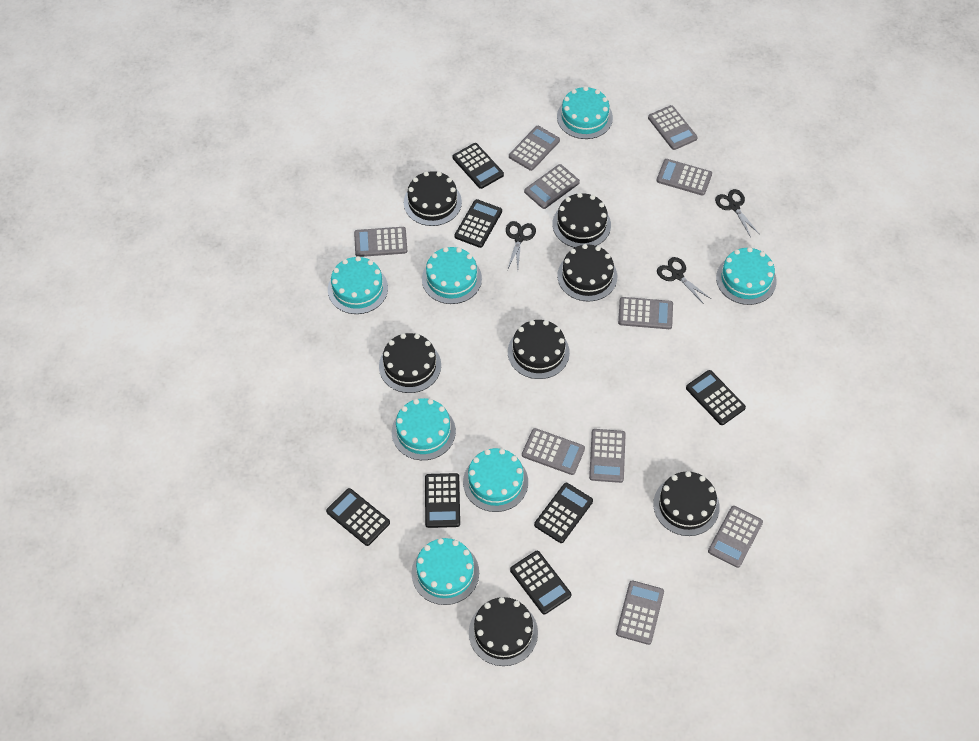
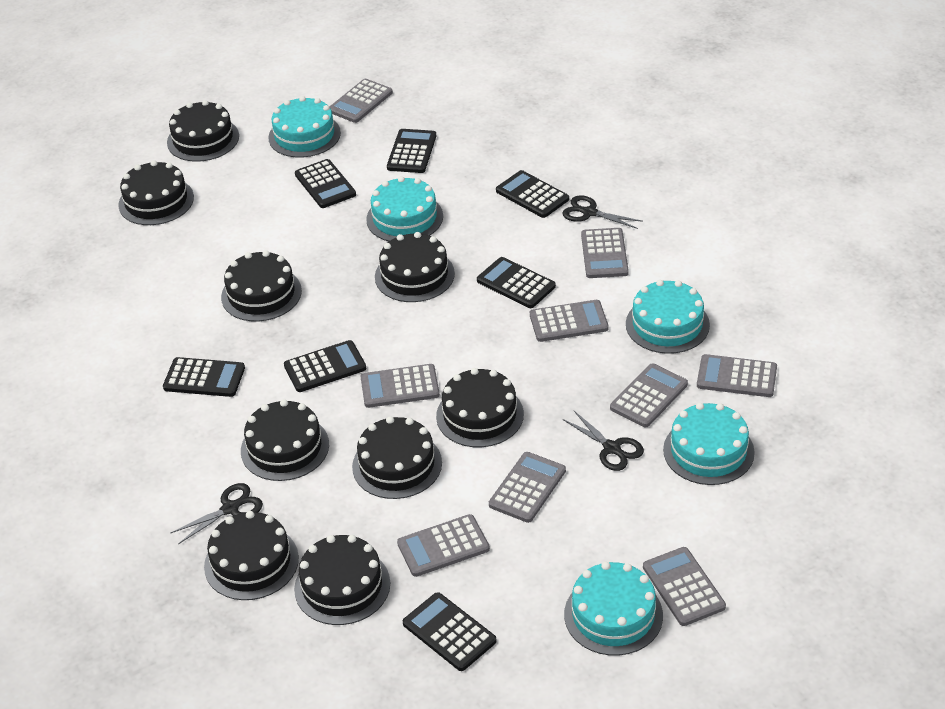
black cake: 7 -> 9
grey calculator: 10 -> 9
turquoise cake: 7 -> 5

